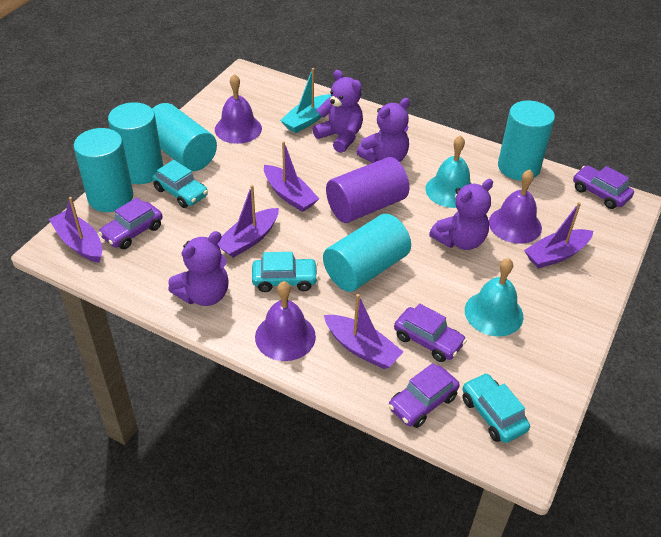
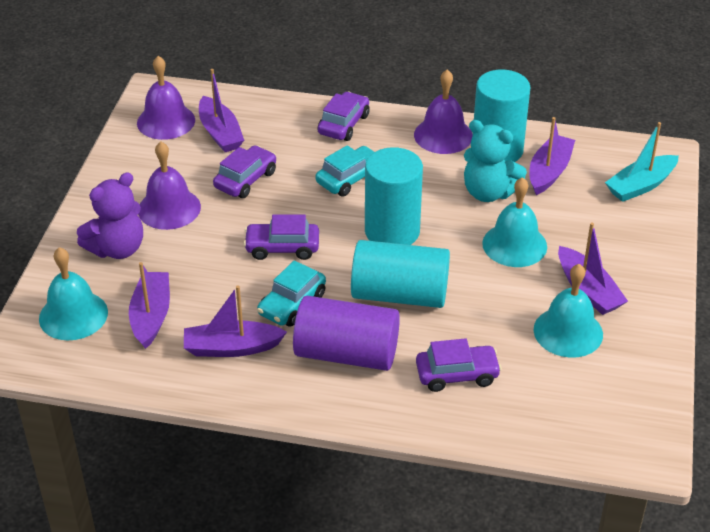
purple teddy bear: 4 -> 1
turquoise bell: 2 -> 3
turquoise car: 3 -> 2
turquoise cylinder: 5 -> 3
turquoise teddy bear: 0 -> 1

